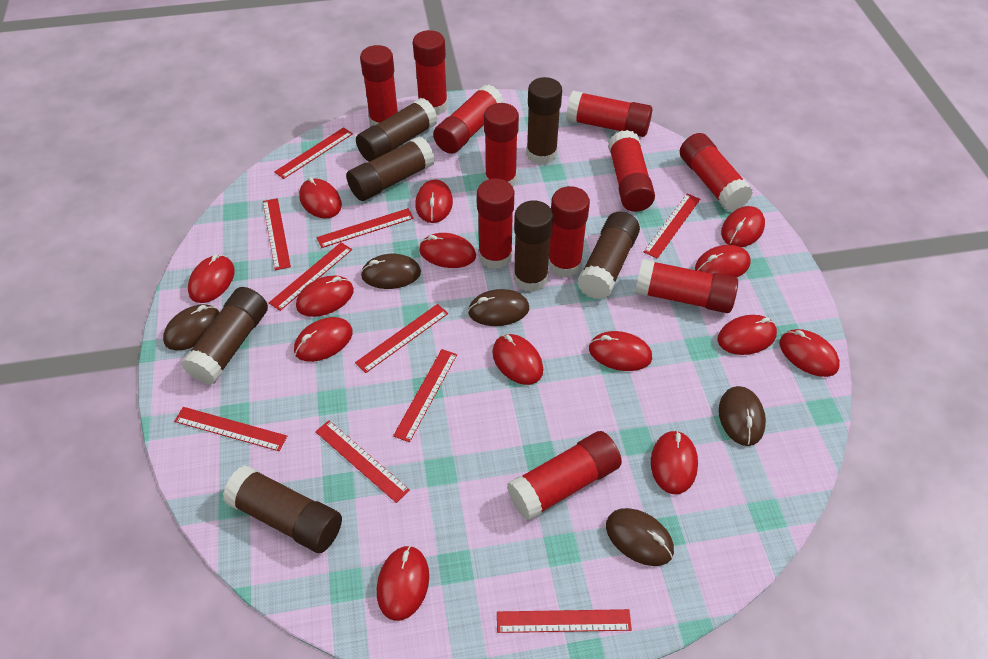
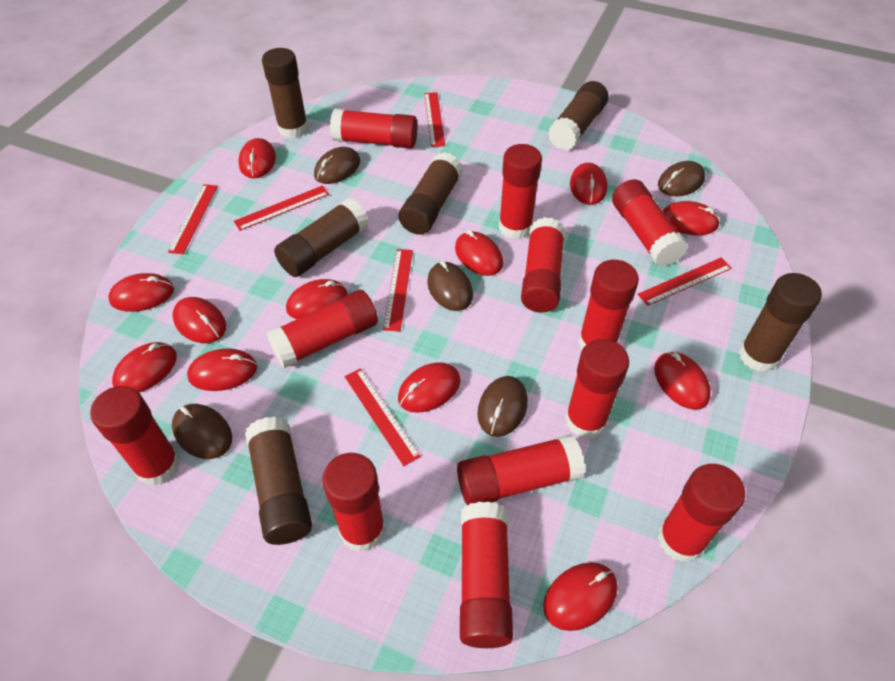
brown glue stick: 7 -> 6
red glue stick: 11 -> 12
red mouse: 14 -> 12
red ruler: 10 -> 6

